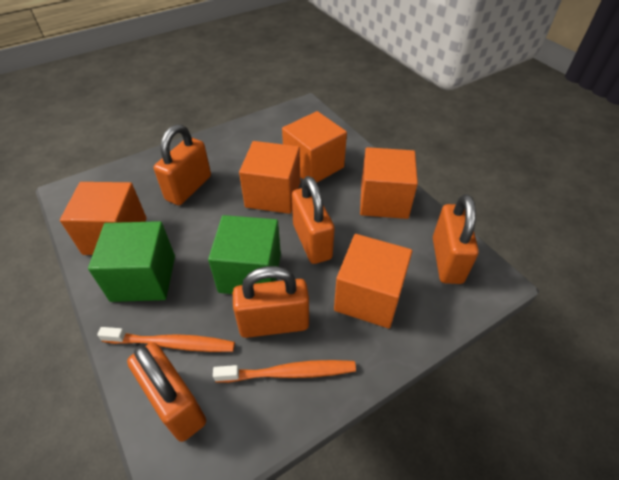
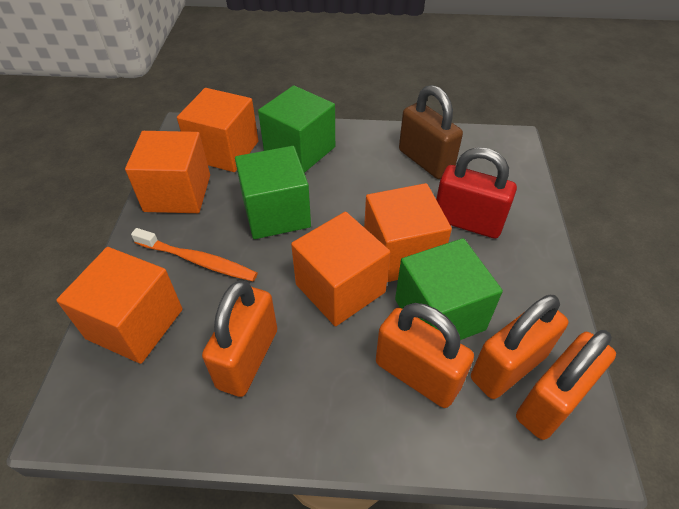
brown padlock: 0 -> 1
green cube: 2 -> 3
orange padlock: 5 -> 4
orange toothbrush: 2 -> 1
red padlock: 0 -> 1

